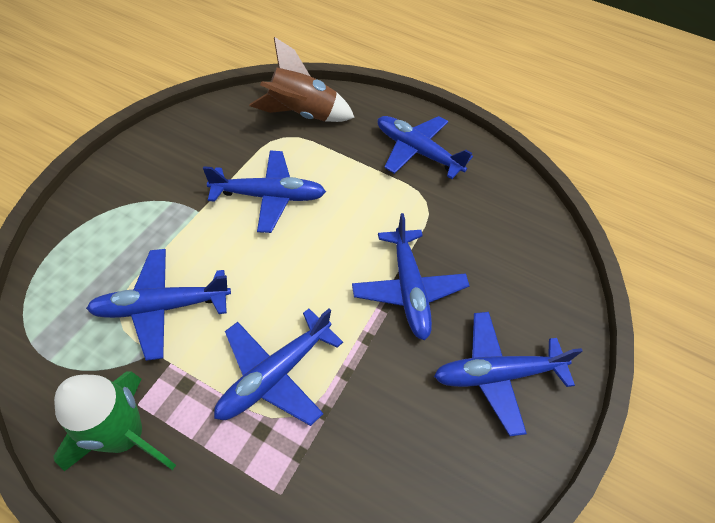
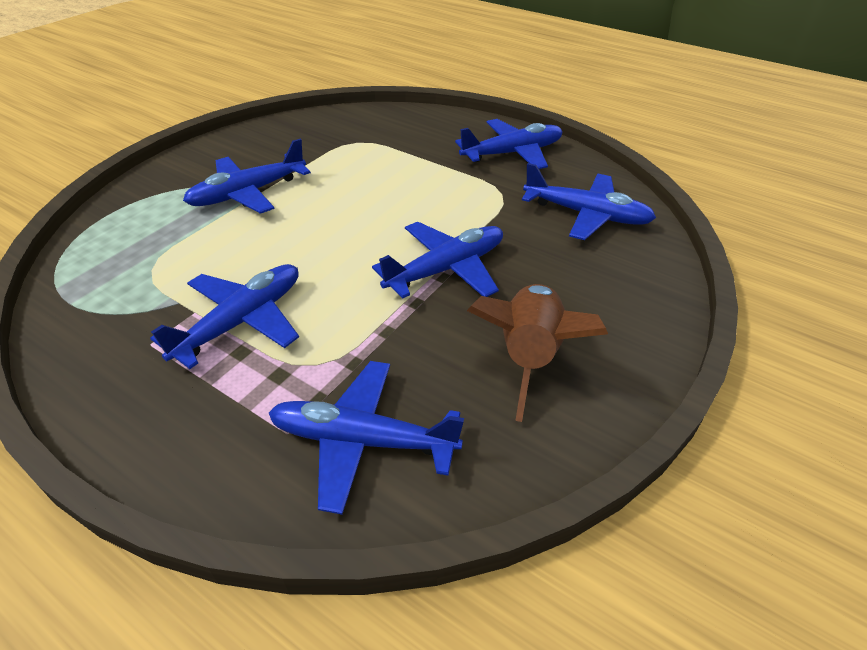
green rocket: 1 -> 0

